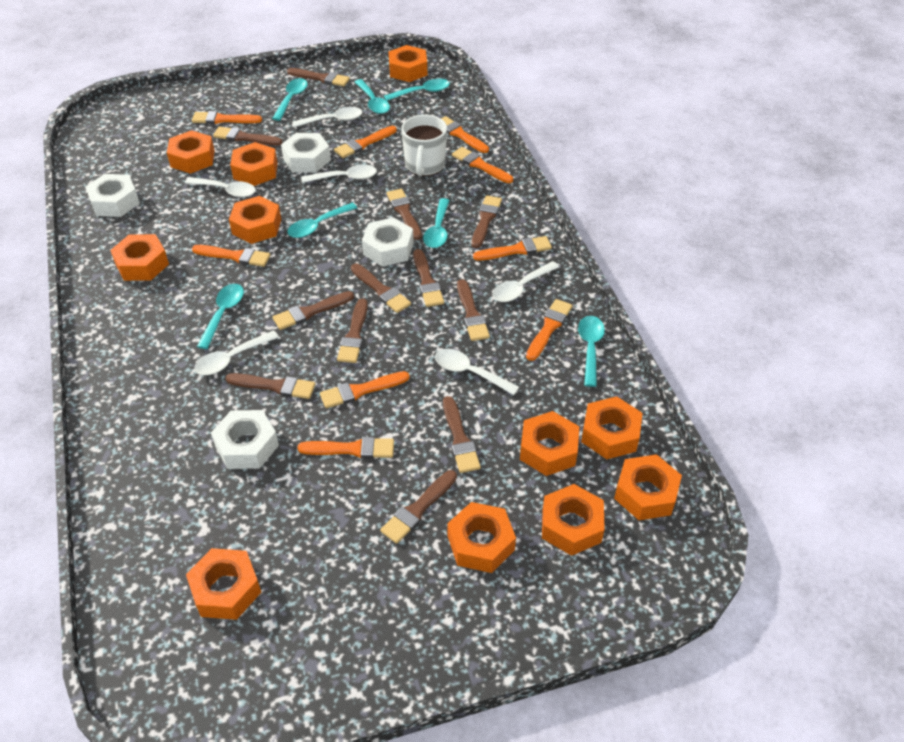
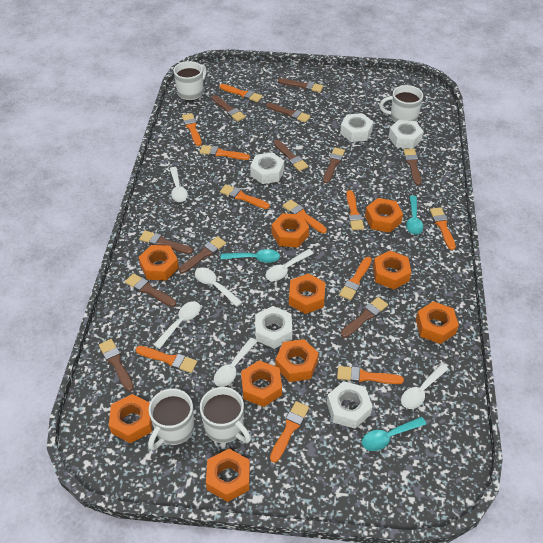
brown brush: 12 -> 11
orange brush: 9 -> 11
orange nut: 11 -> 10
turquoise spoon: 7 -> 3
white mug: 1 -> 4
white nut: 4 -> 5

